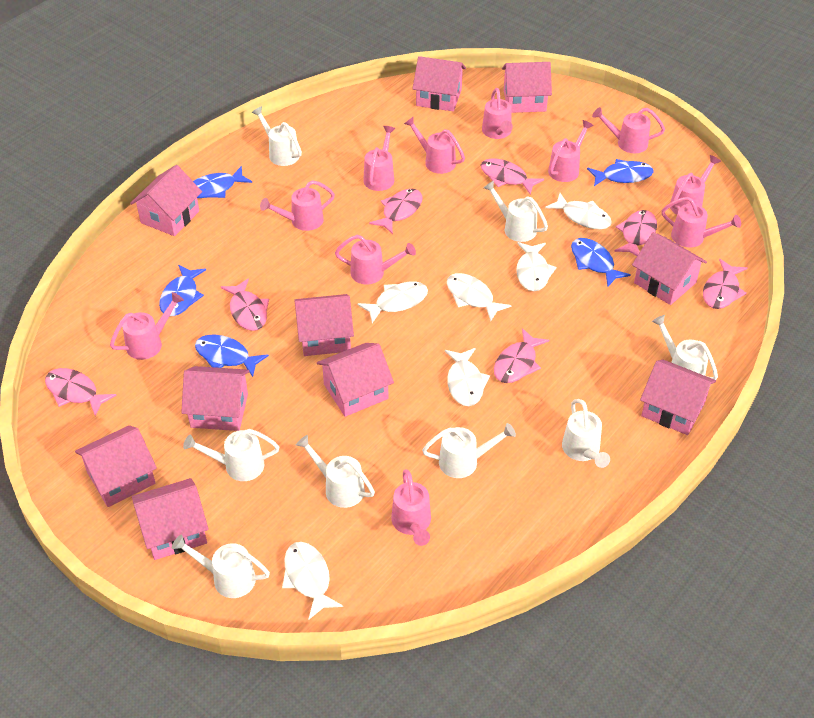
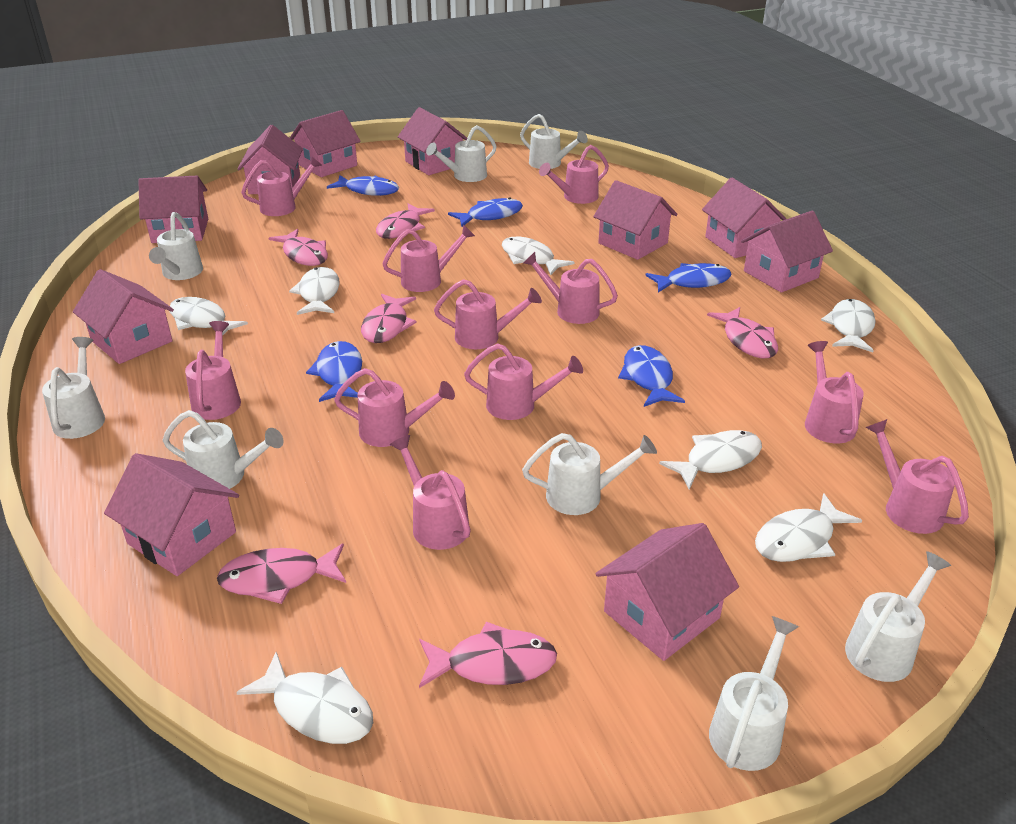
pink fish: 7 -> 6
white fish: 6 -> 7

